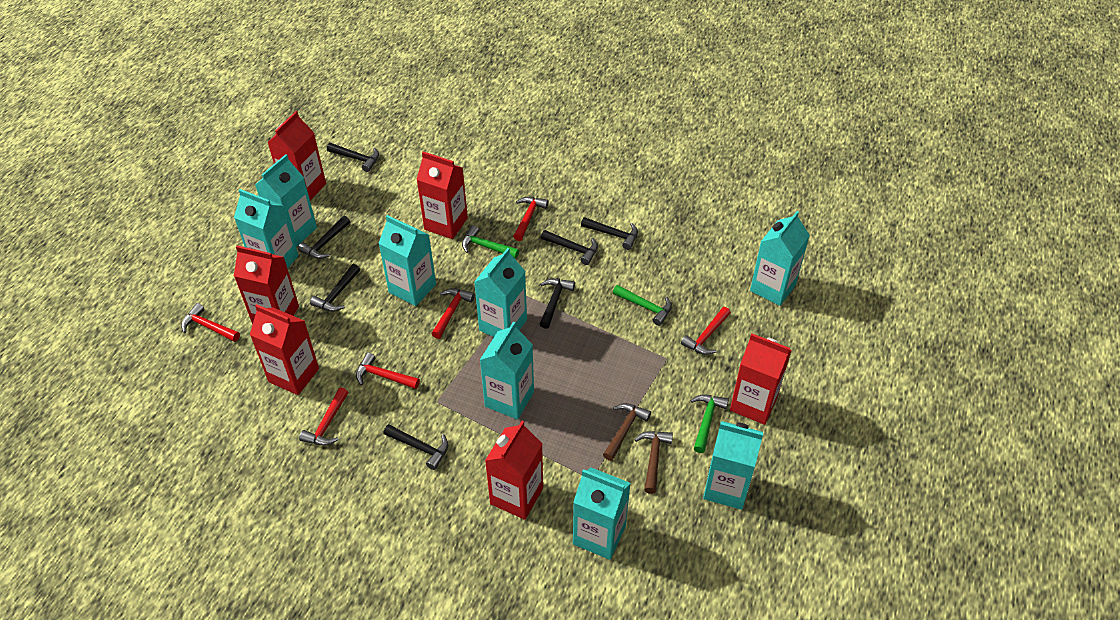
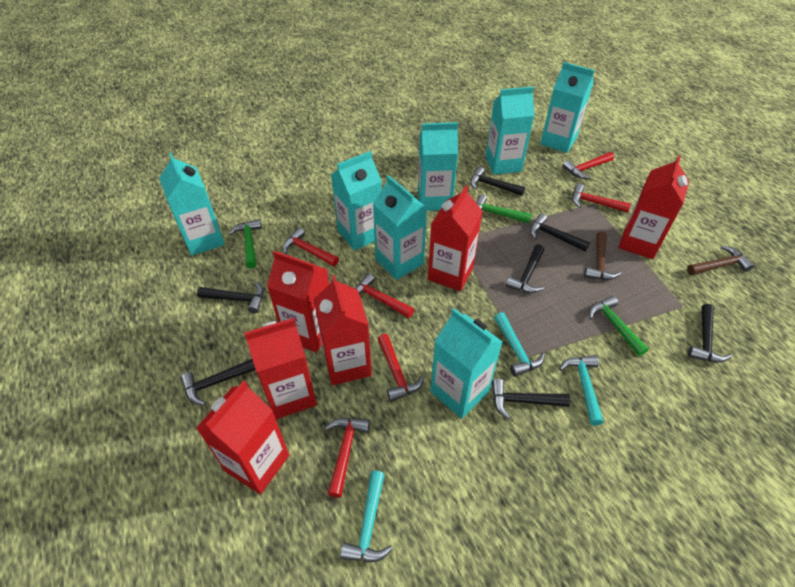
turquoise carton: 8 -> 7
turquoise hammer: 0 -> 3

